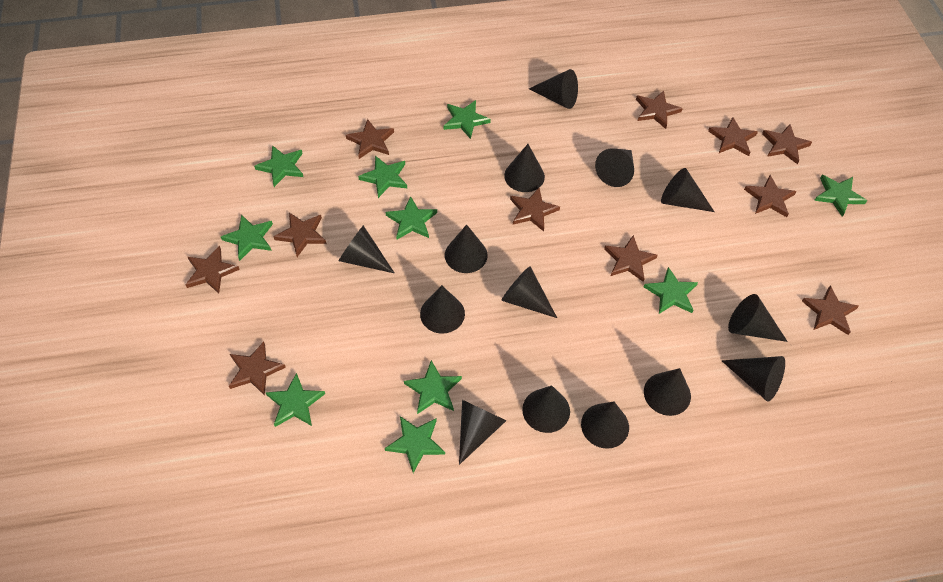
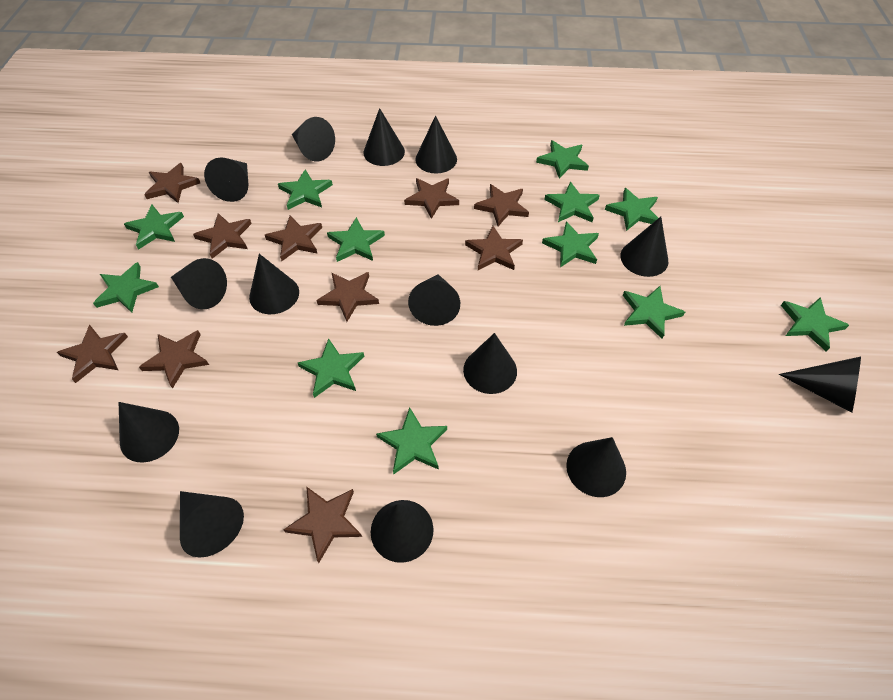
brown star: 11 -> 10
green star: 10 -> 12

